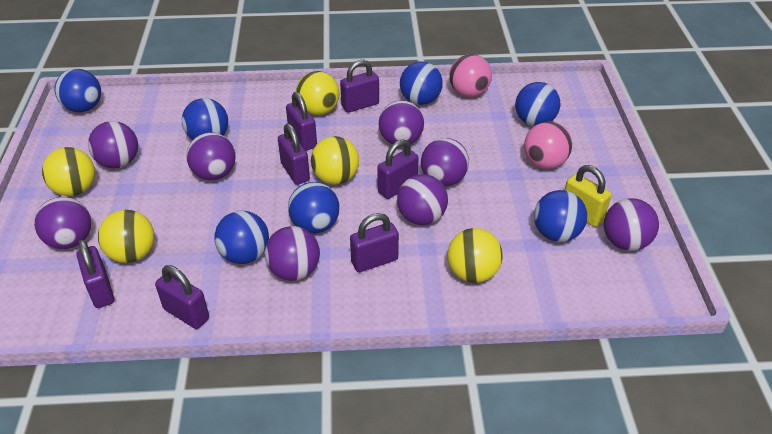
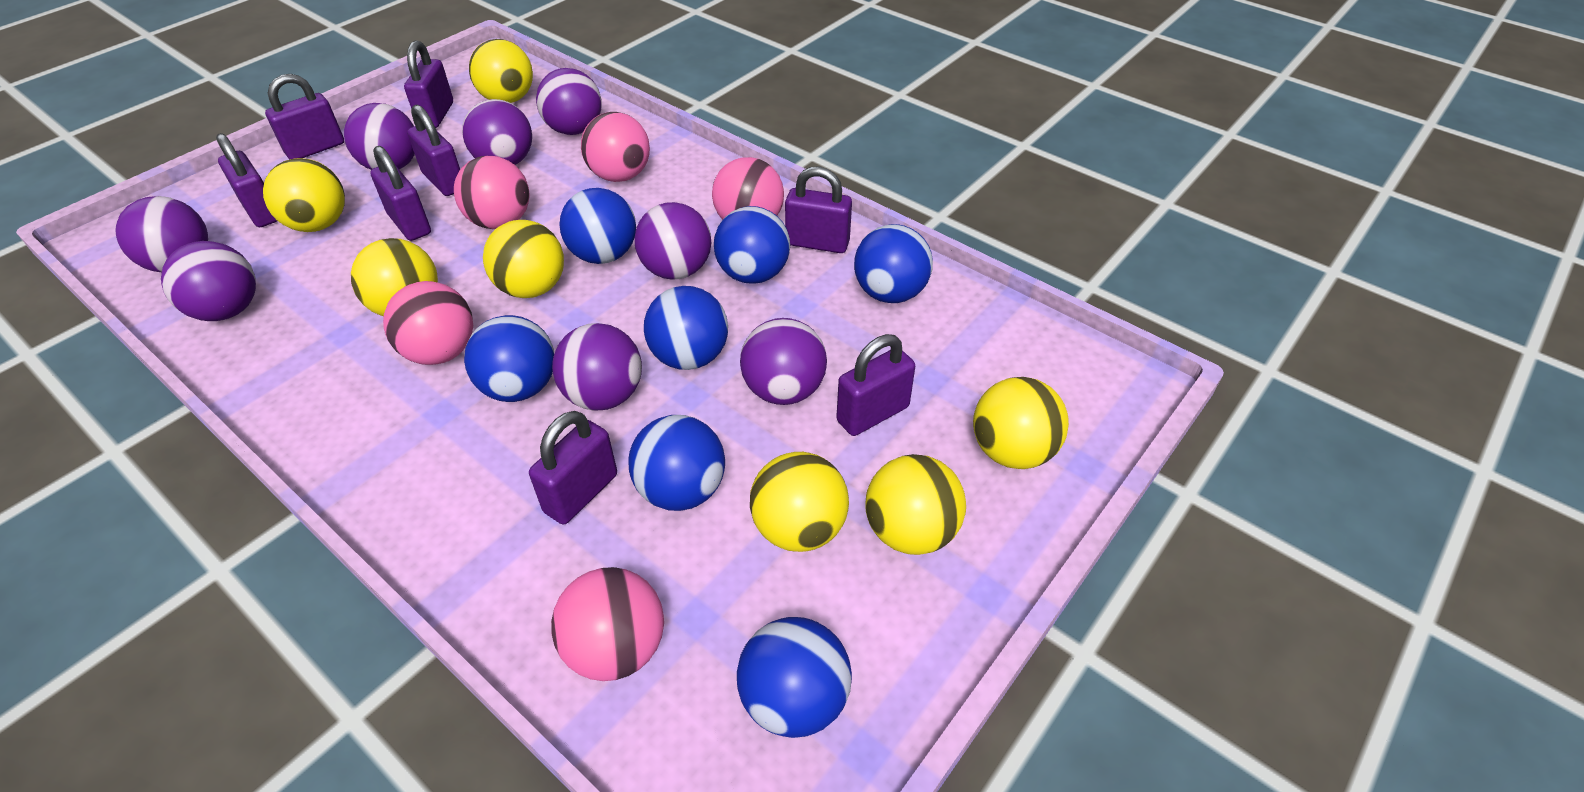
pink ball: 2 -> 5
purple padlock: 7 -> 8
yellow ball: 5 -> 7
yellow padlock: 1 -> 0

